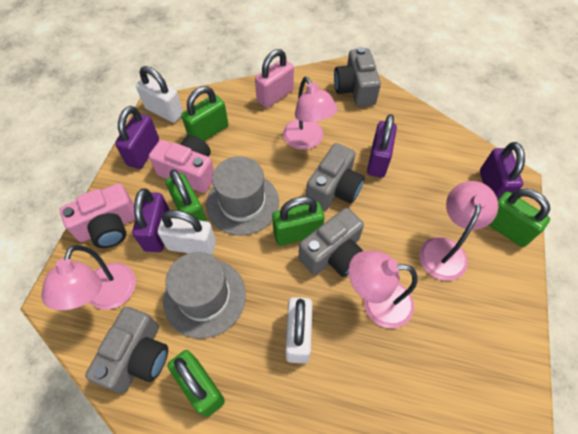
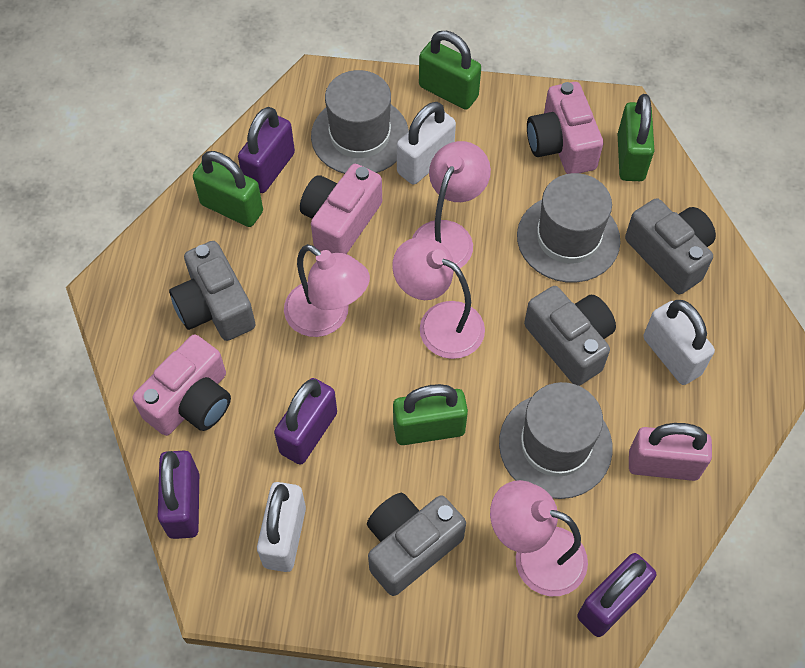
green padlock: 5 -> 4
grey hat: 2 -> 3
pink camera: 2 -> 3

